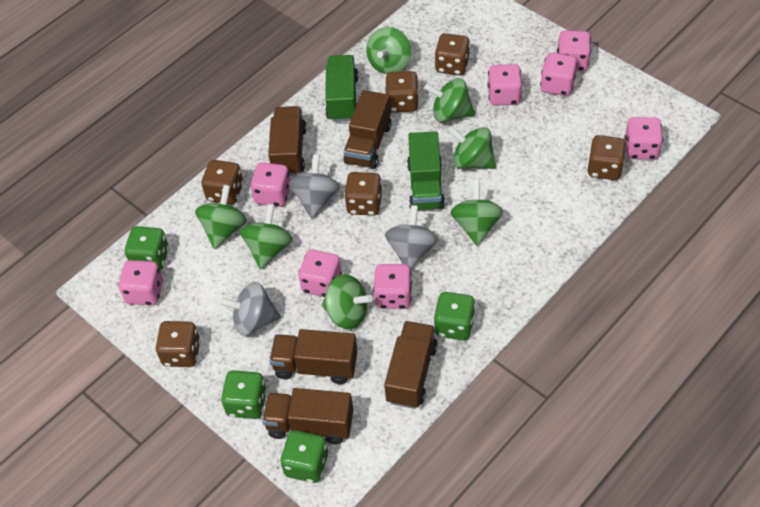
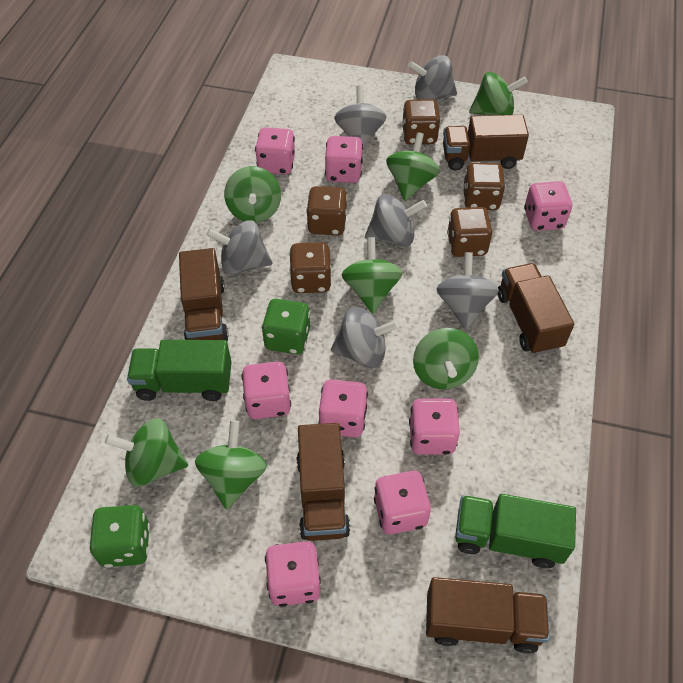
brown dice: 6 -> 5
green dice: 4 -> 2
grey spinning top: 3 -> 6

